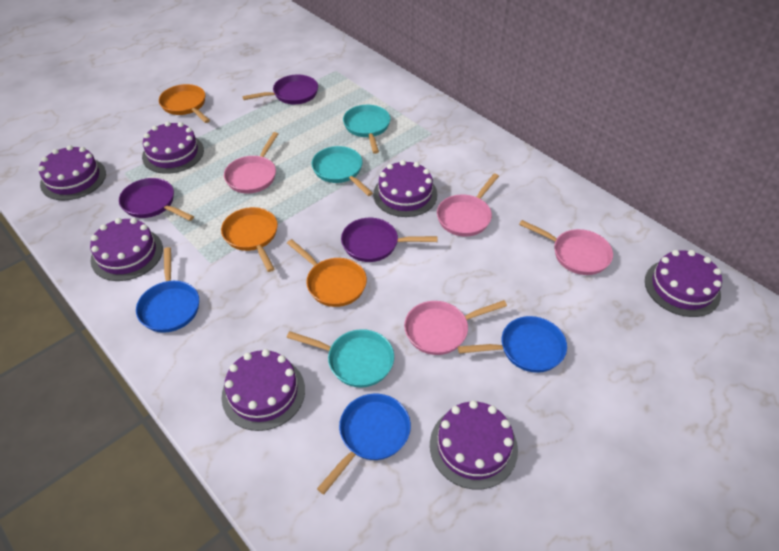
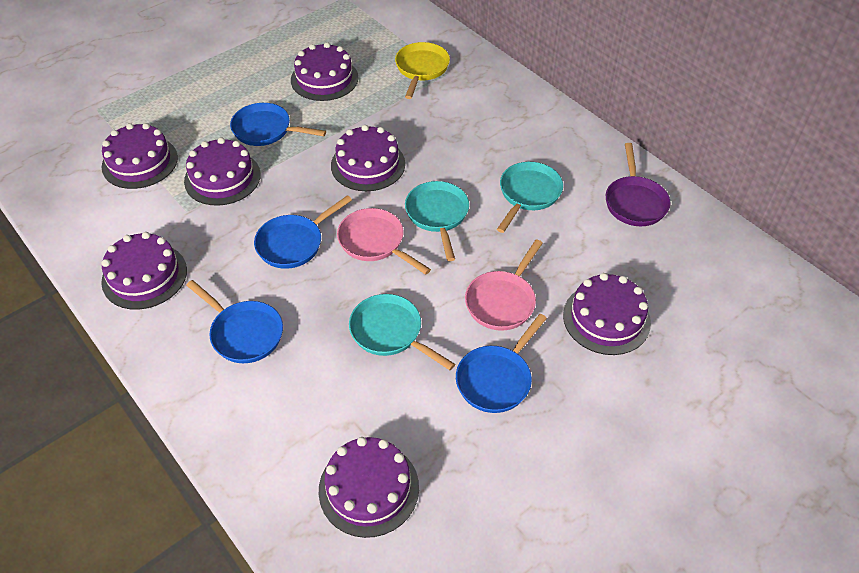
blue pan: 3 -> 4
orange pan: 3 -> 0
pink pan: 4 -> 2
purple pan: 3 -> 1
yellow pan: 0 -> 1

